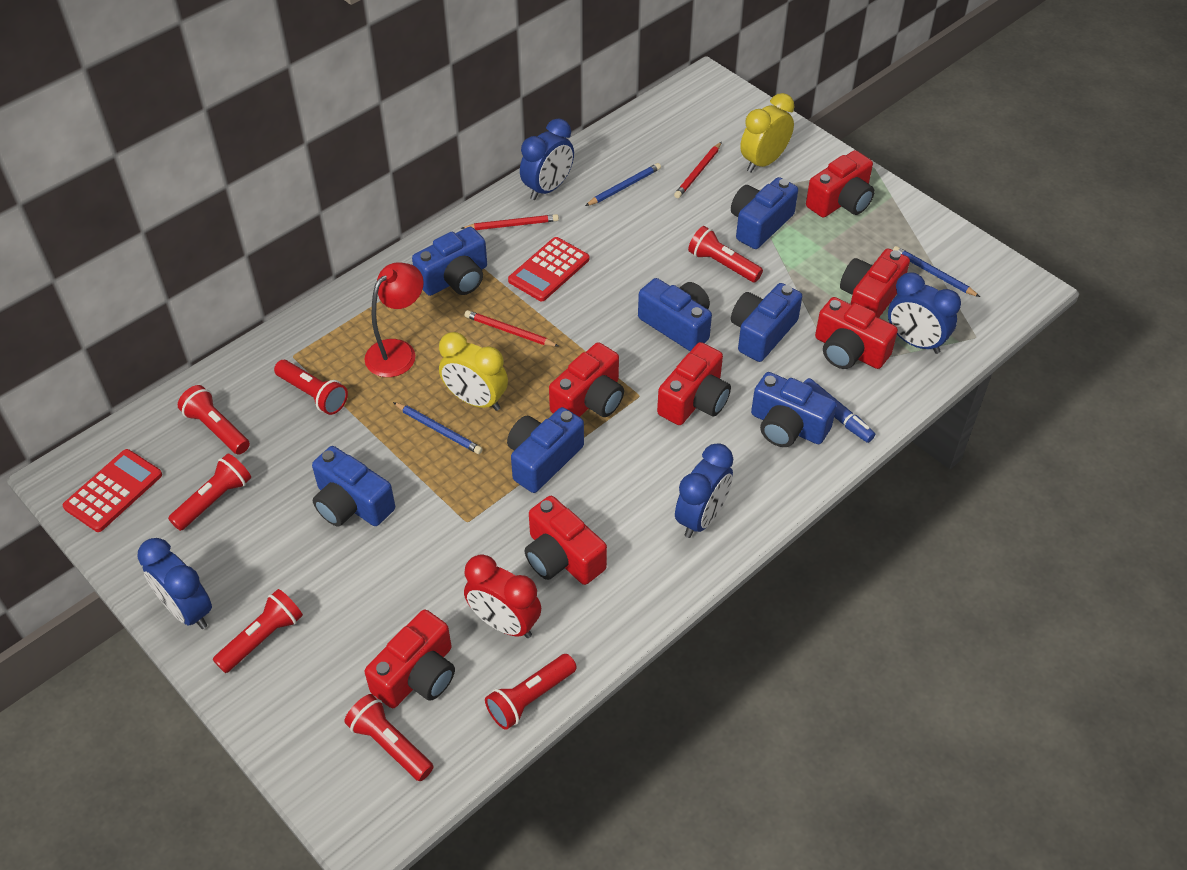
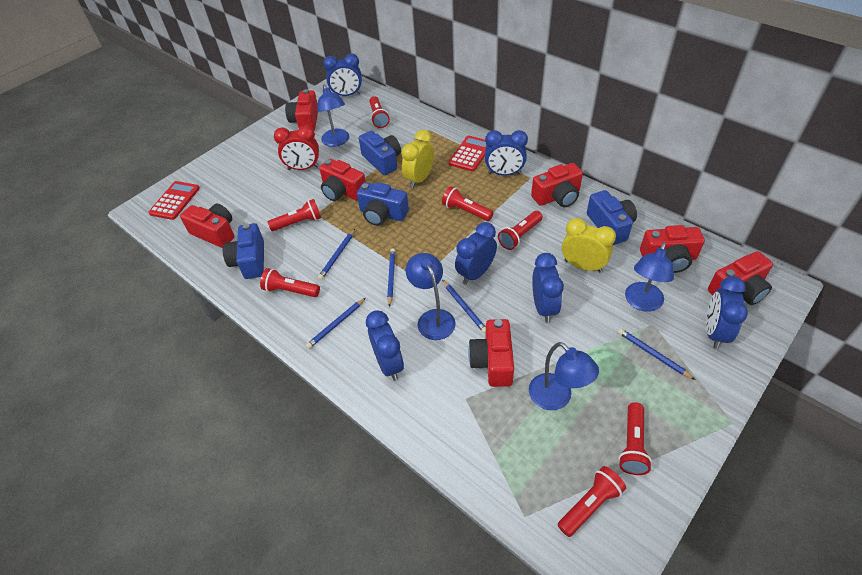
blue camera: 7 -> 4
blue clock: 4 -> 6
blue lamp: 0 -> 4
blue marker: 1 -> 0
blue pencil: 3 -> 5
red lamp: 1 -> 0
red pencil: 3 -> 0

